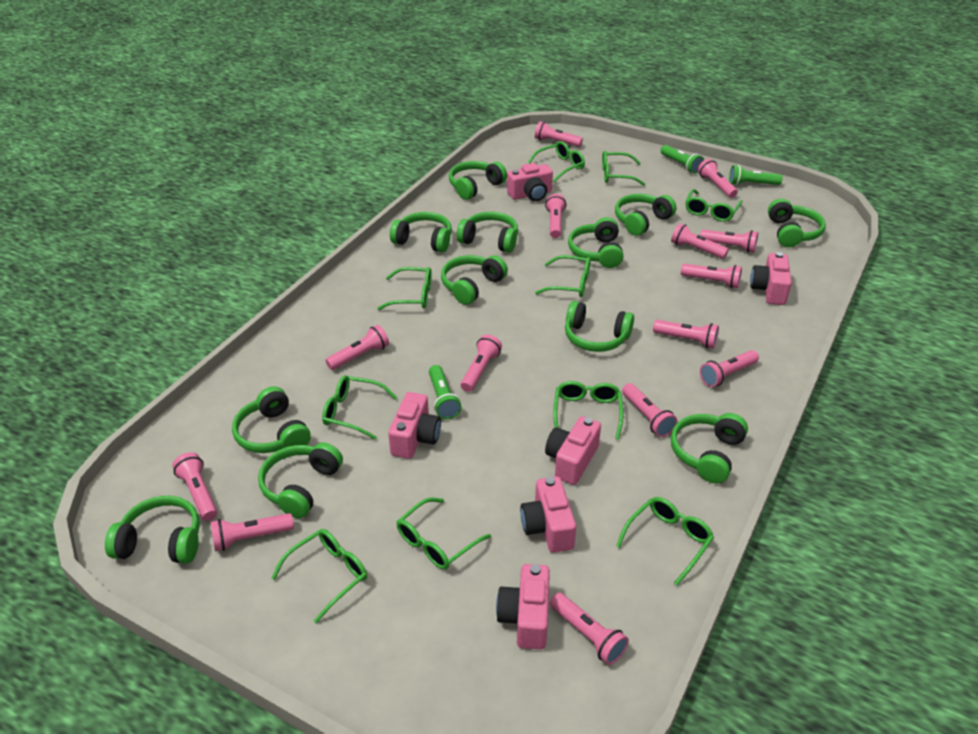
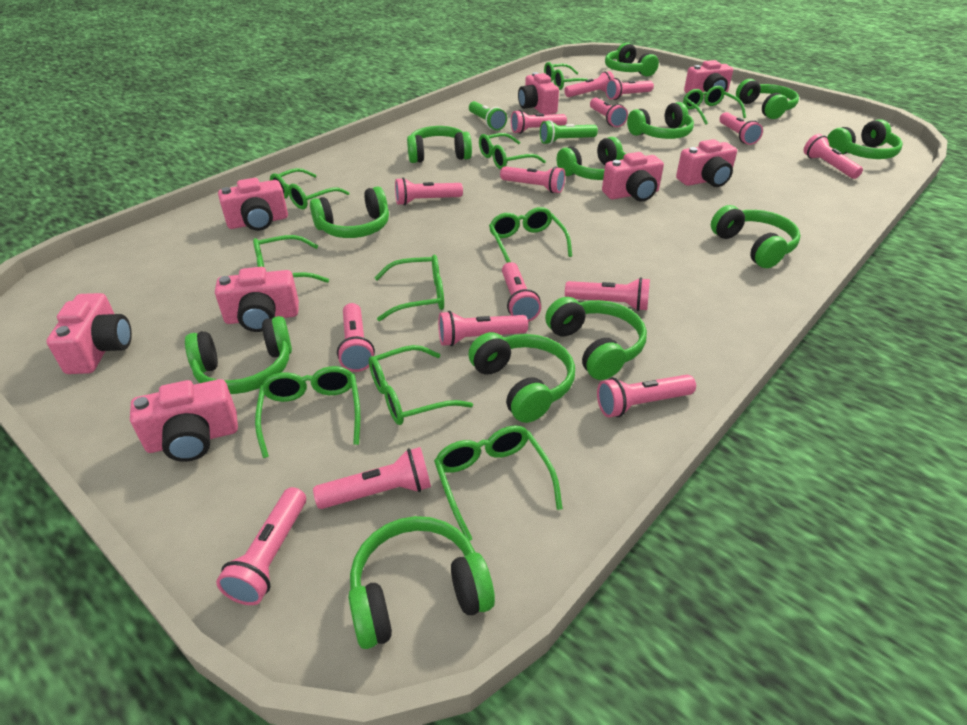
green flashlight: 3 -> 2
pink camera: 6 -> 8
pink flashlight: 14 -> 15

